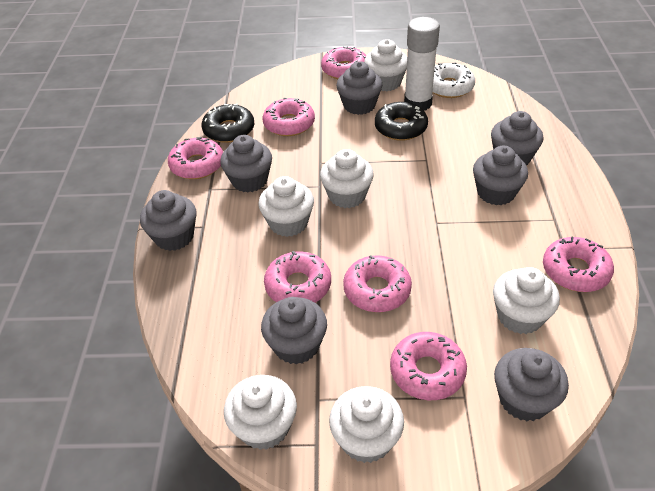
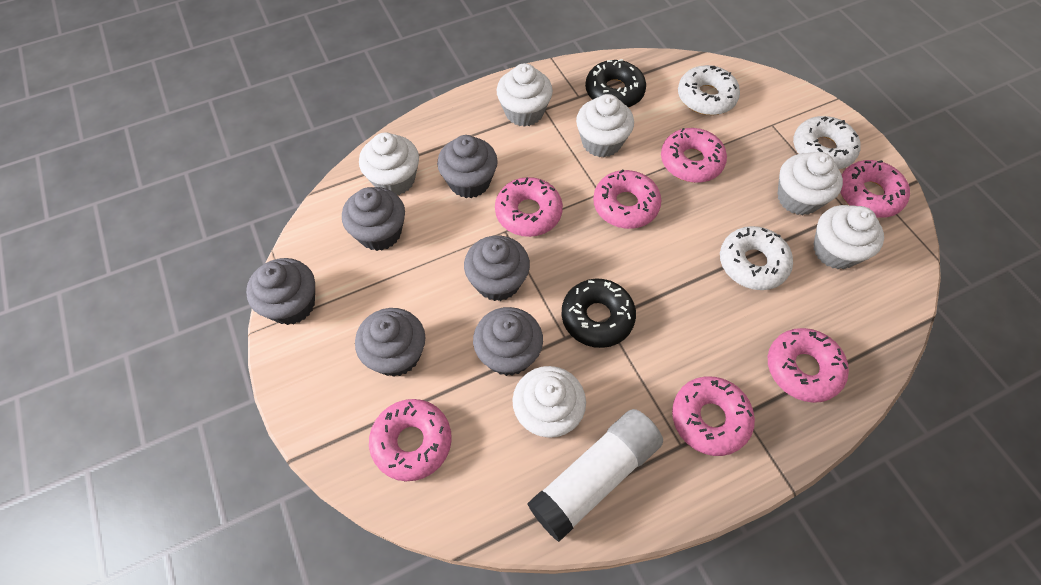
grey cupcake: 7 -> 6
white donut: 1 -> 3

